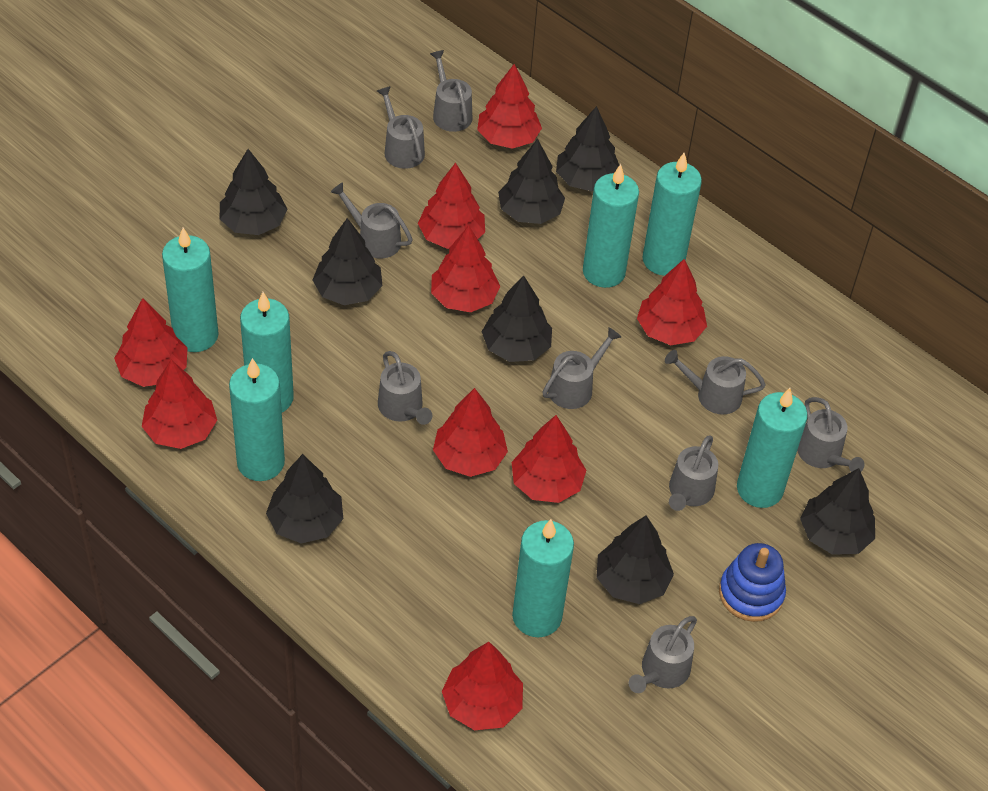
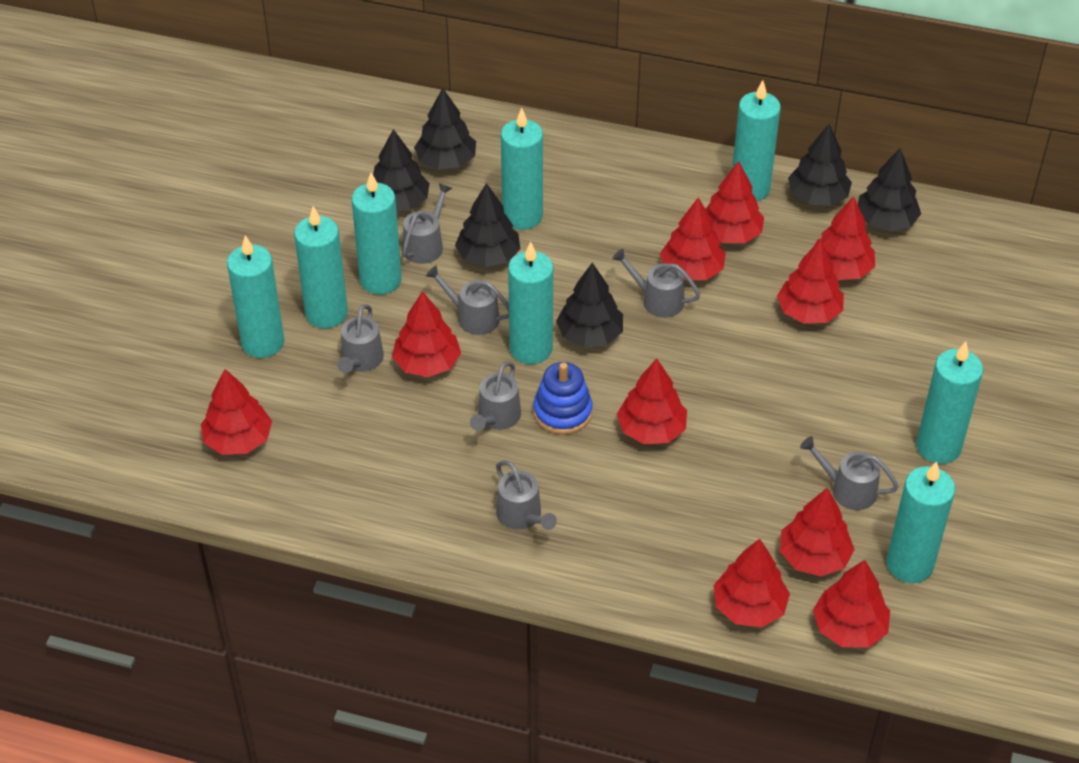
black tree: 8 -> 6
grey watering can: 9 -> 7
red tree: 9 -> 10
turquoise candle: 7 -> 8

